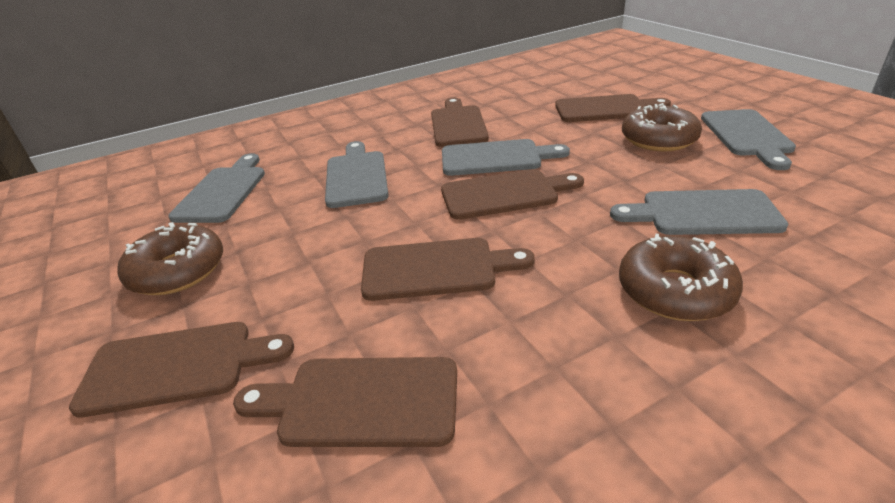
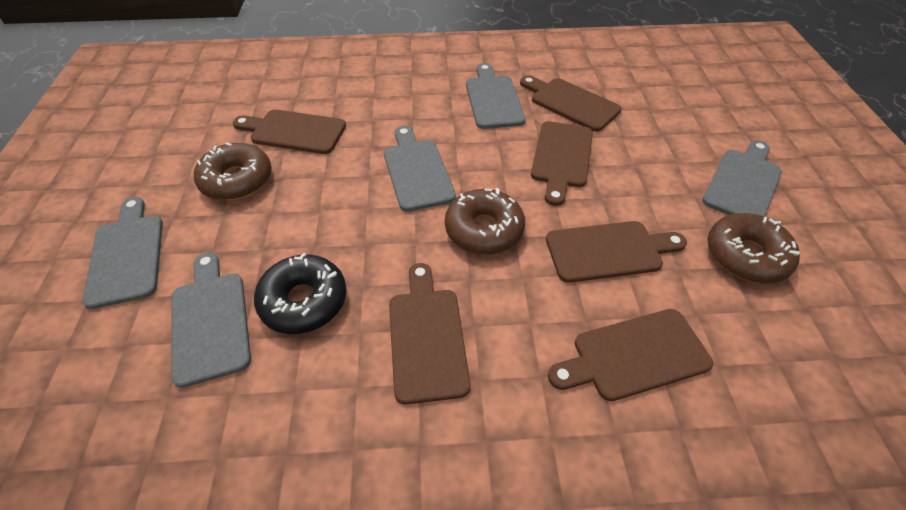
black donut: 0 -> 1

